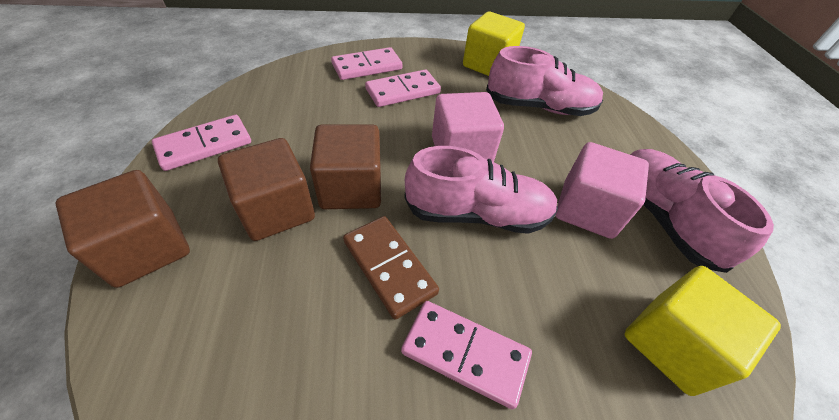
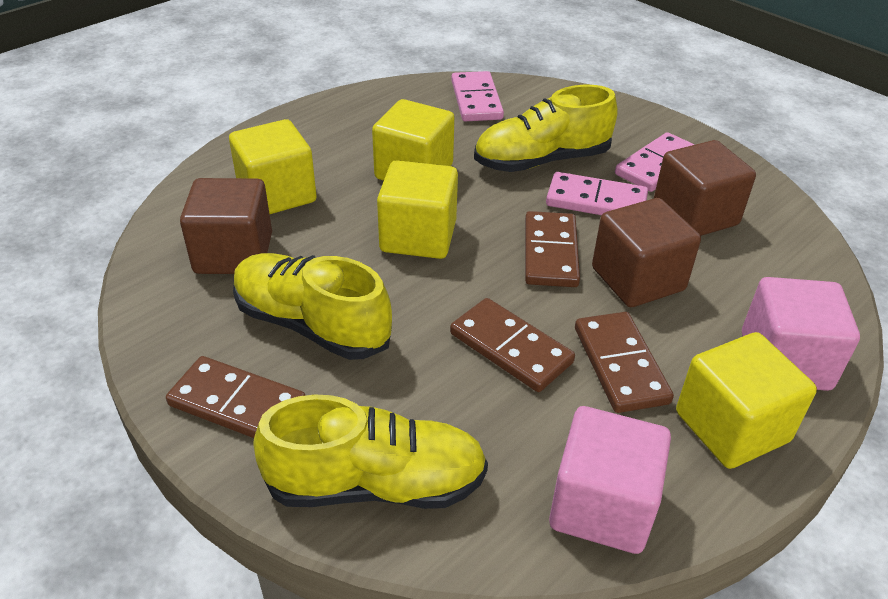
brown domino: 1 -> 4
pink domino: 4 -> 3
pink shoe: 3 -> 0
yellow cube: 2 -> 4
yellow shoe: 0 -> 3

